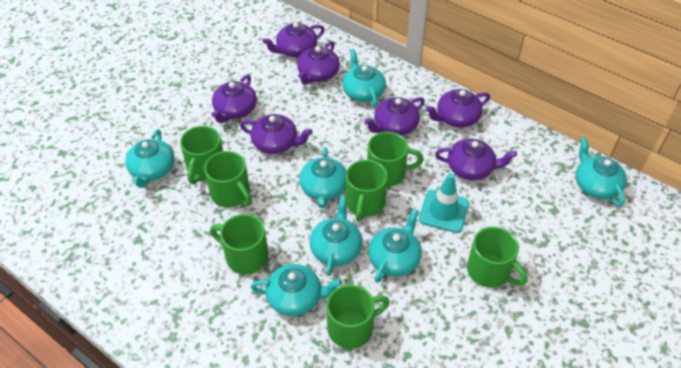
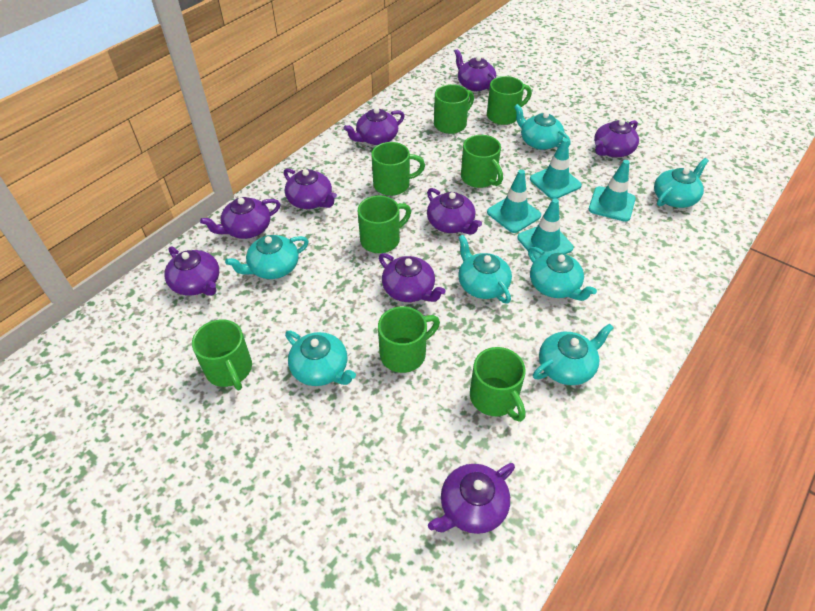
green mug: 7 -> 8
purple teapot: 7 -> 9
turquoise traffic cone: 1 -> 4

